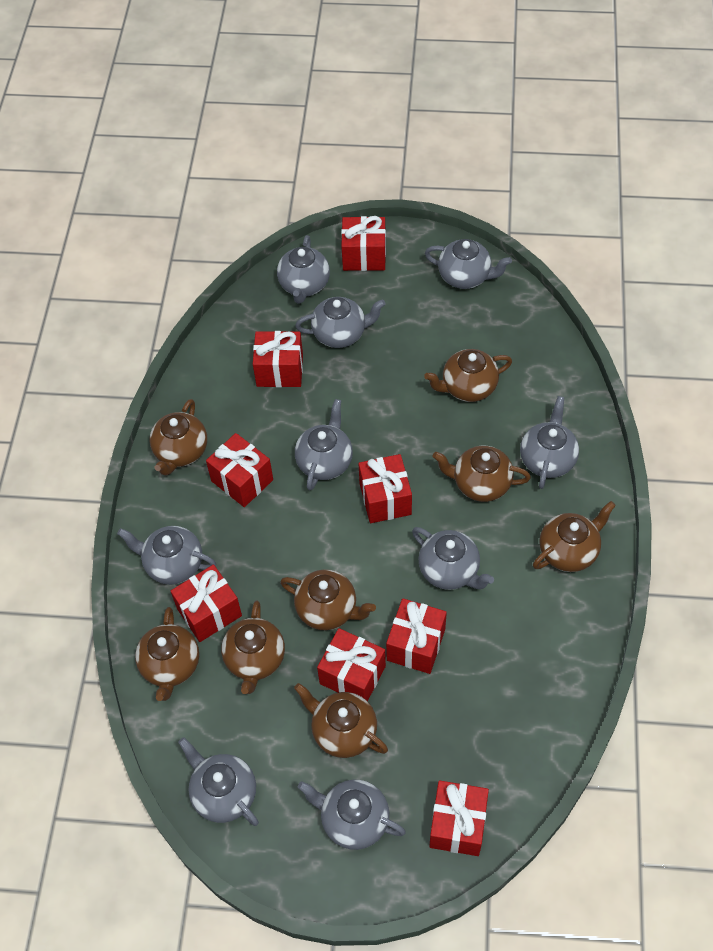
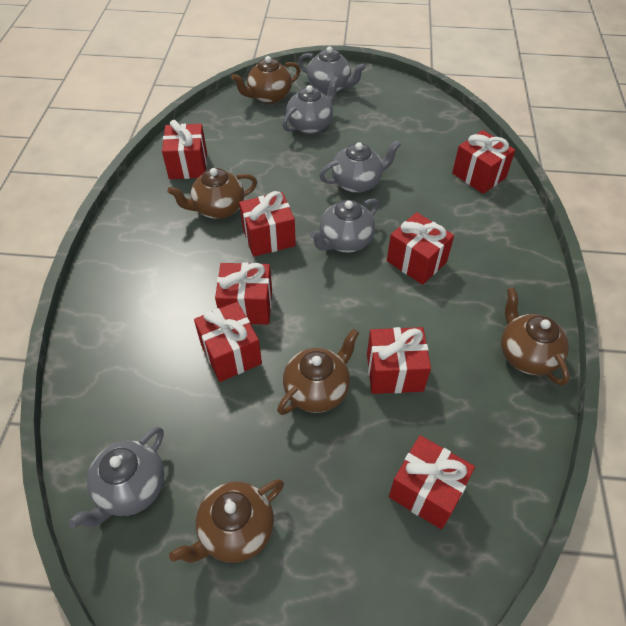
brown teapot: 8 -> 5
grey teapot: 9 -> 5

